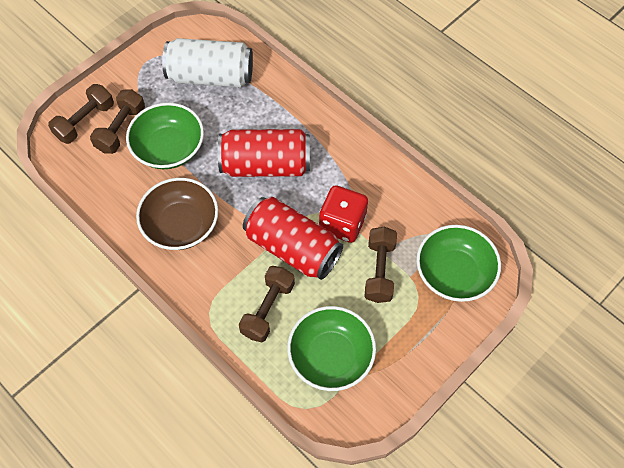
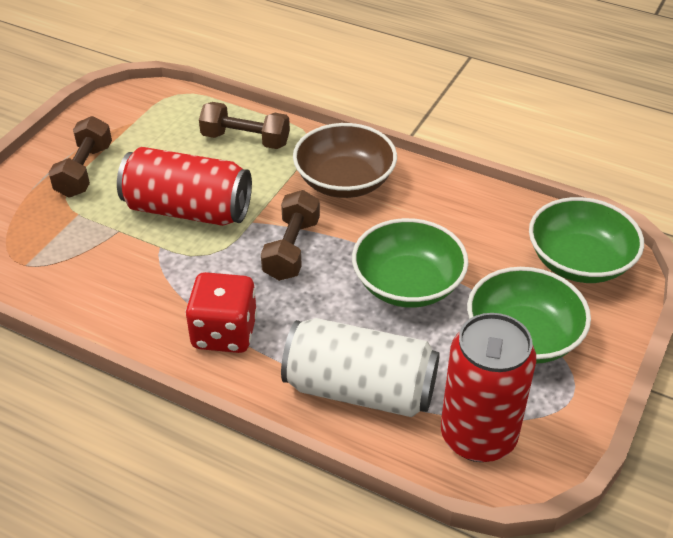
brown dumbbell: 4 -> 3

